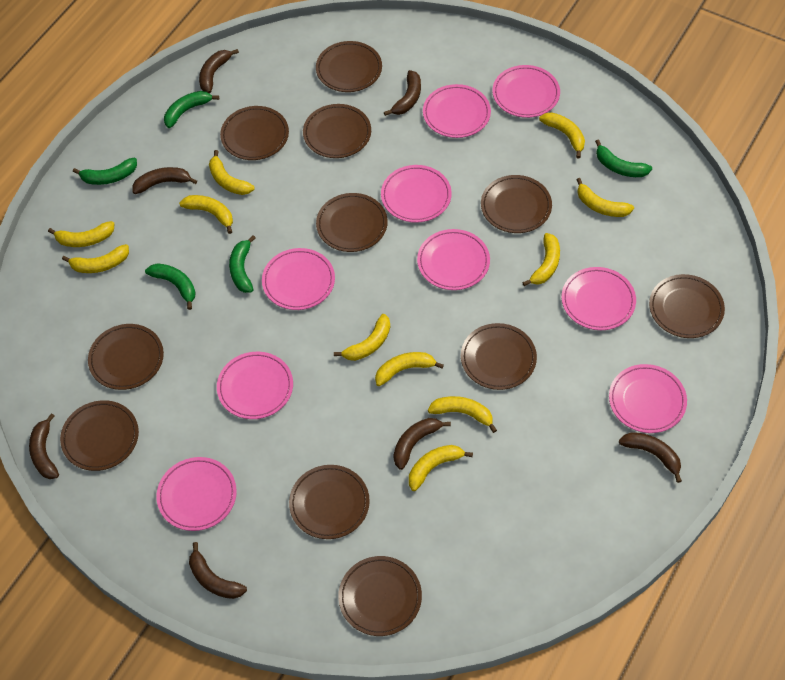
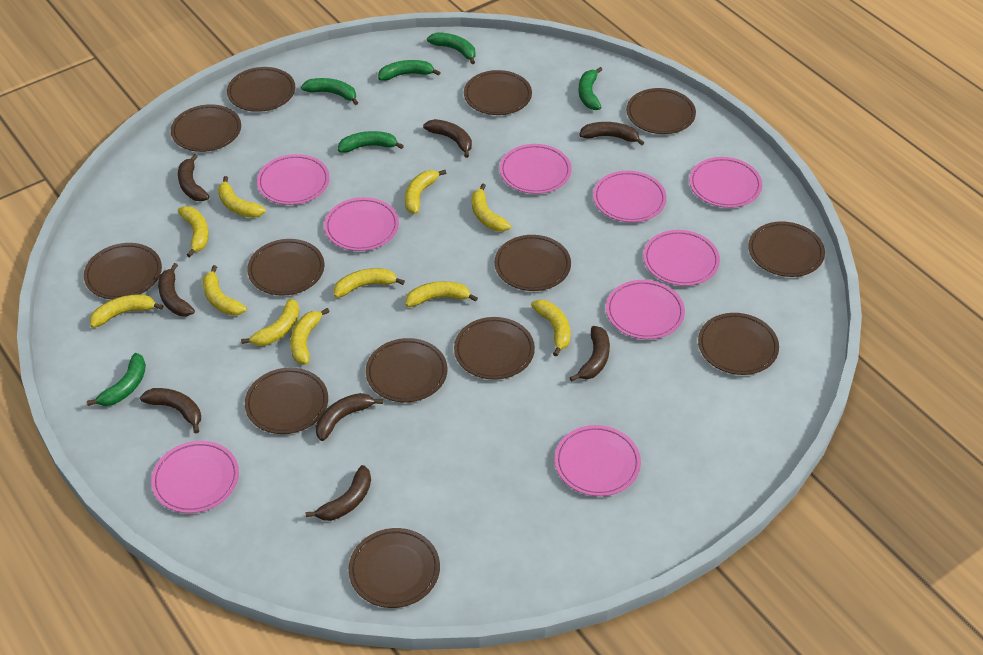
brown banana: 7 -> 8
brown plate: 11 -> 13
green banana: 5 -> 6

